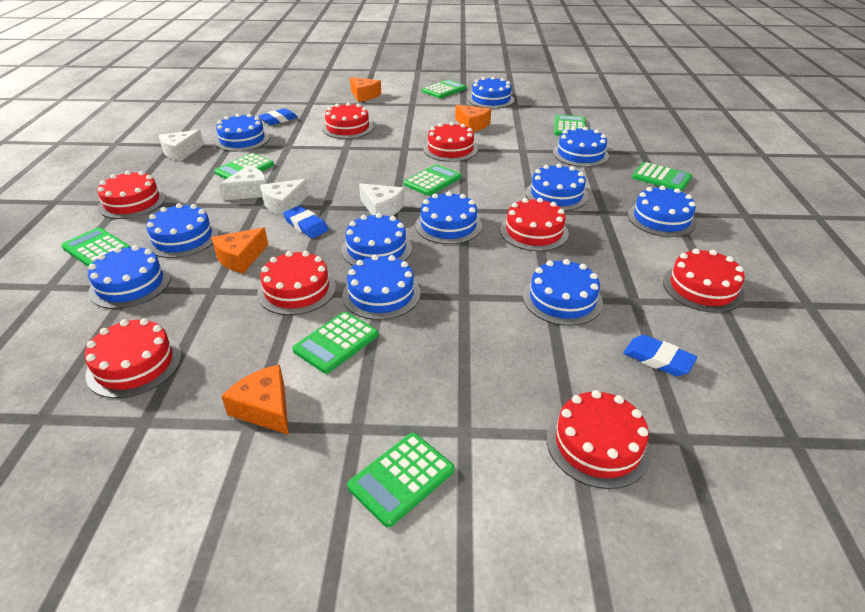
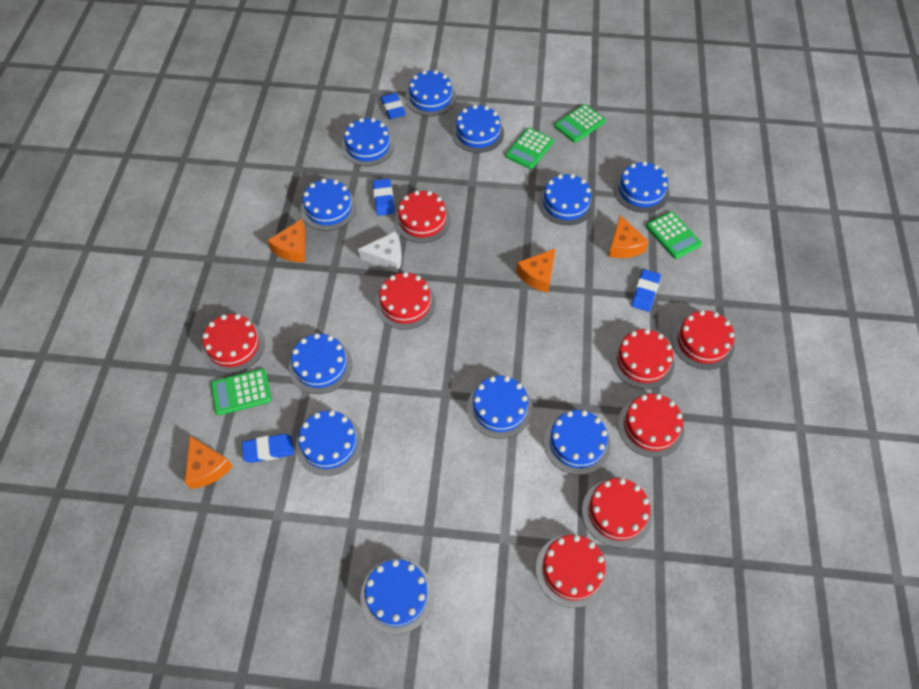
blue eraser: 3 -> 4
green calculator: 8 -> 4
white cheese: 4 -> 1

